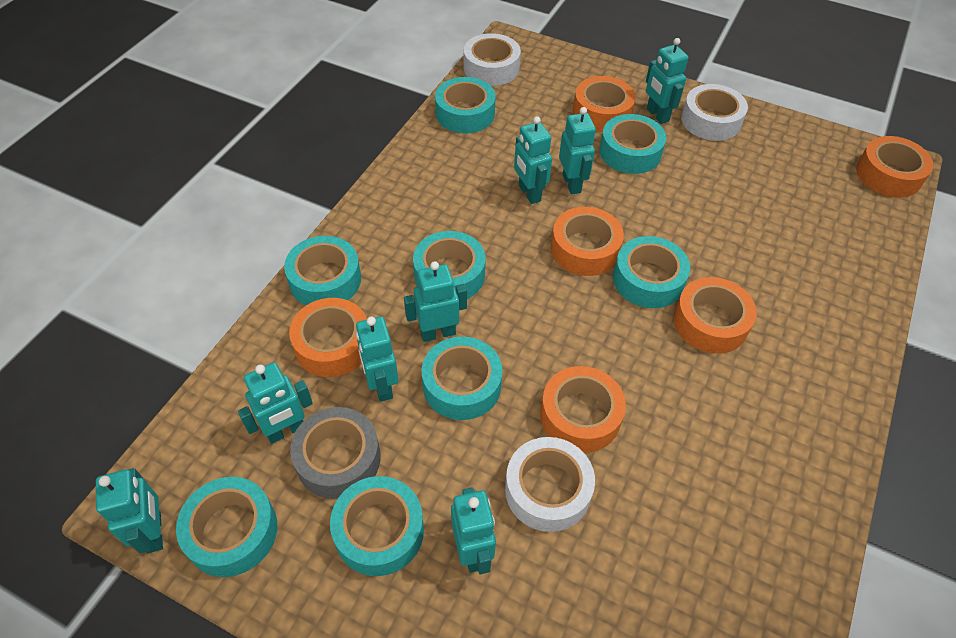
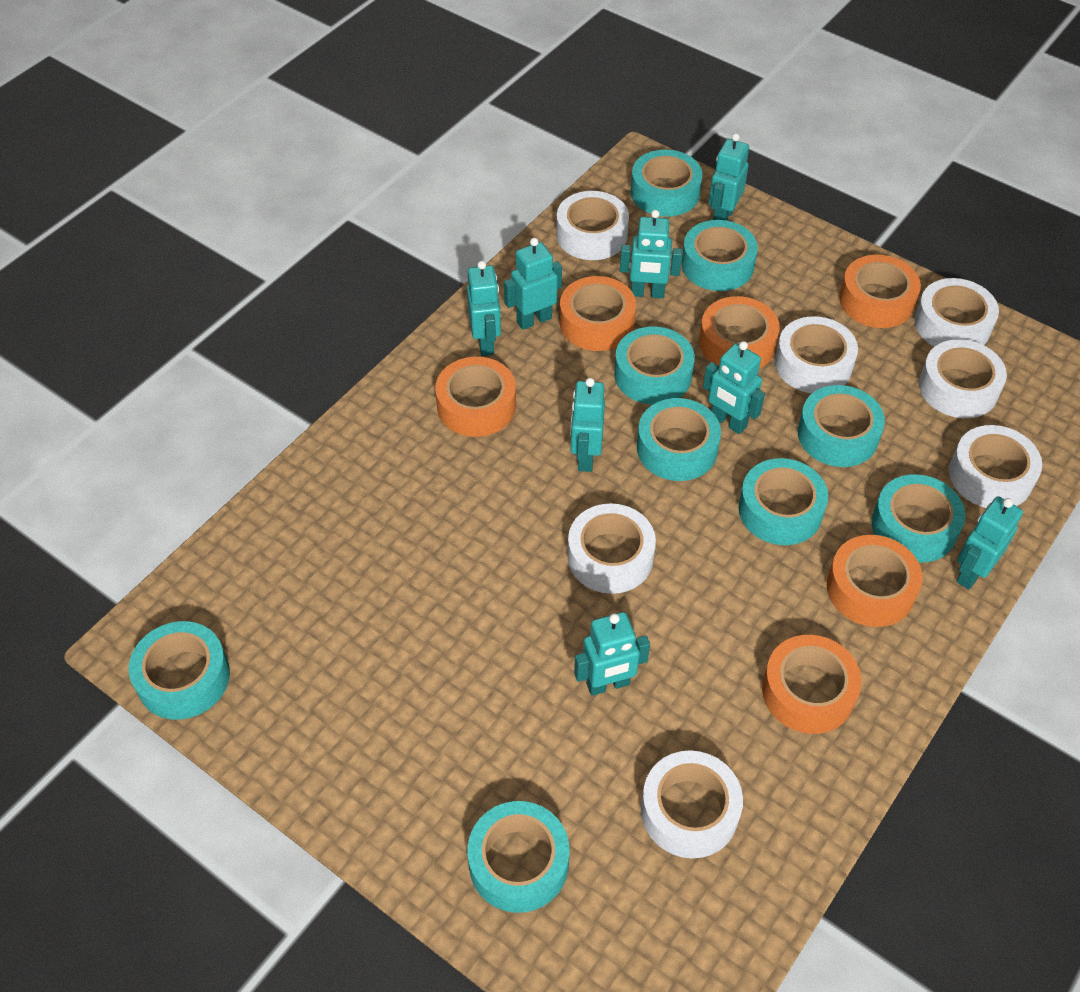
grey tape: 1 -> 0
turquoise tape: 8 -> 9
white tape: 3 -> 7

